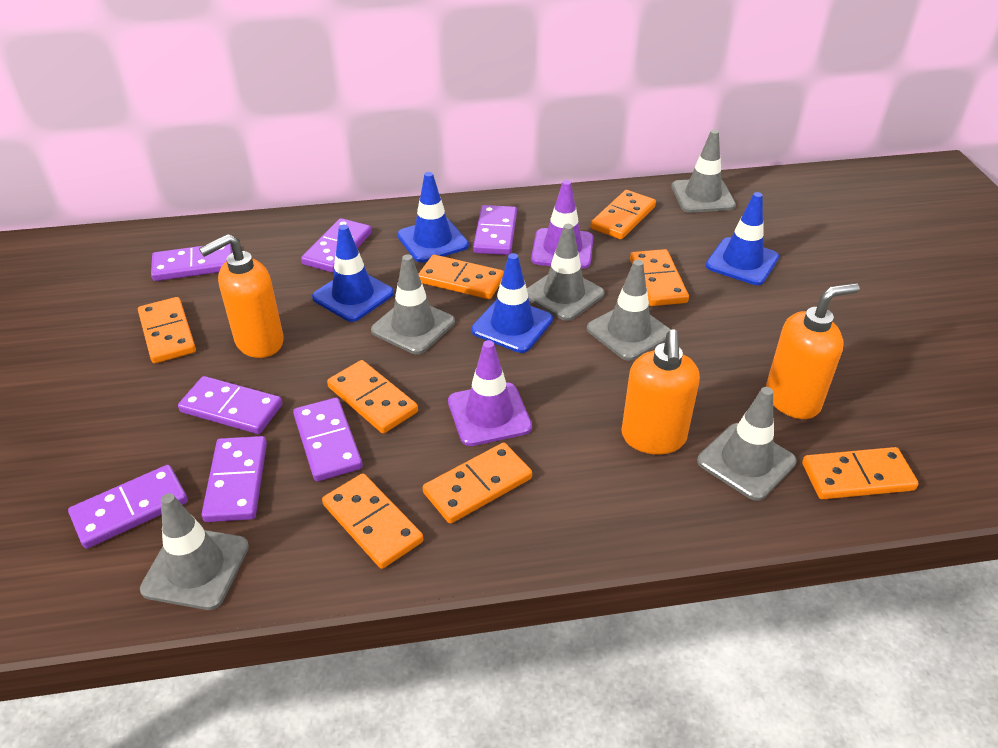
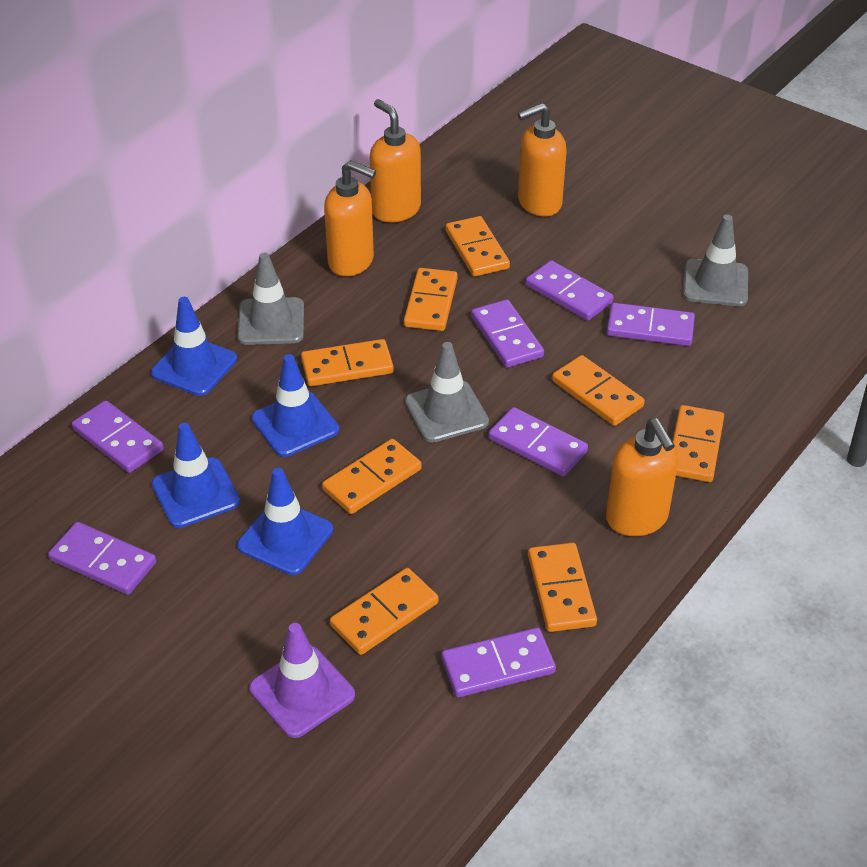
grey traffic cone: 6 -> 3
orange soap dispenser: 3 -> 4
purple traffic cone: 2 -> 1

